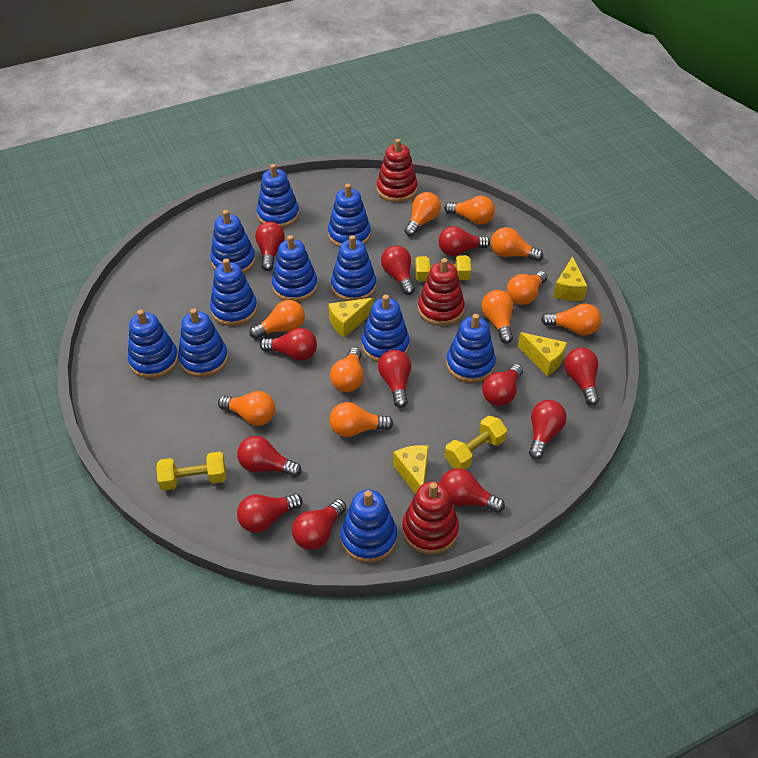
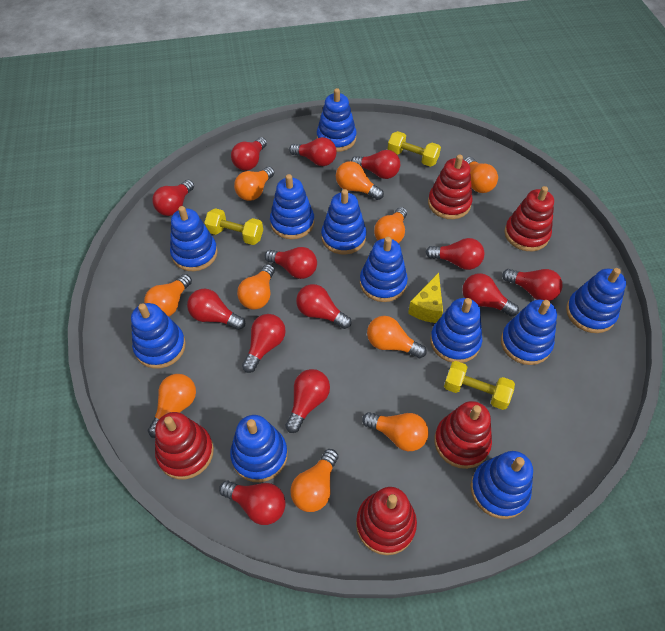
red light bulb: 12 -> 13
red stacking toy: 3 -> 5
yellow cheese: 4 -> 1

